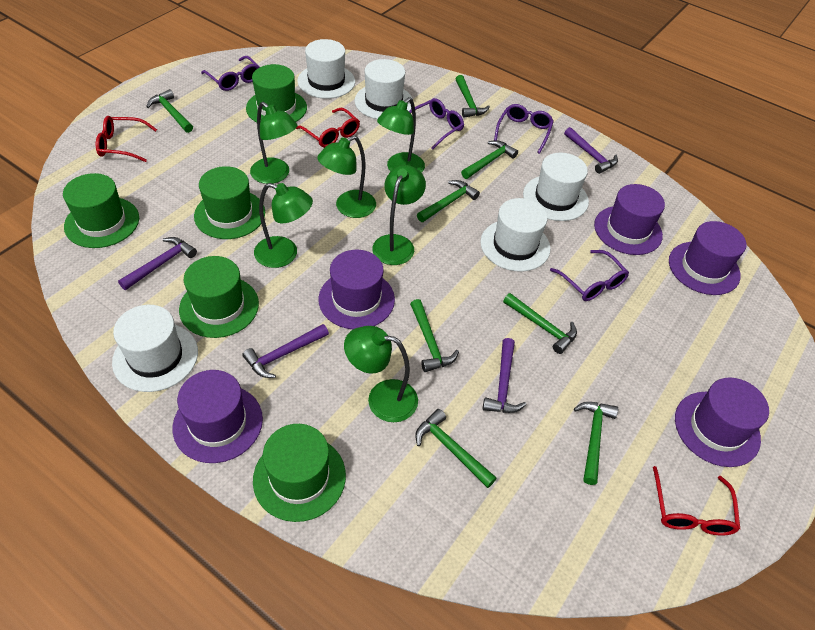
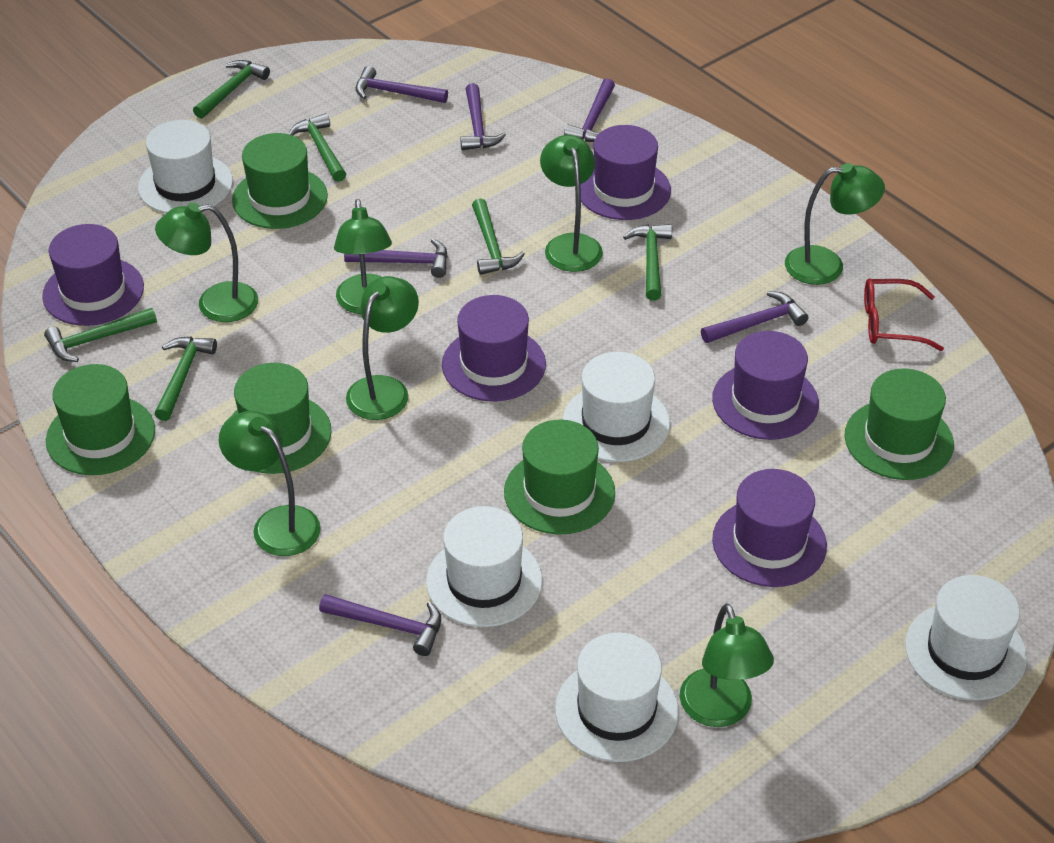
green hammer: 8 -> 6
green lamp: 6 -> 7
purple glasses: 4 -> 0
purple hammer: 4 -> 6
red glasses: 3 -> 1

